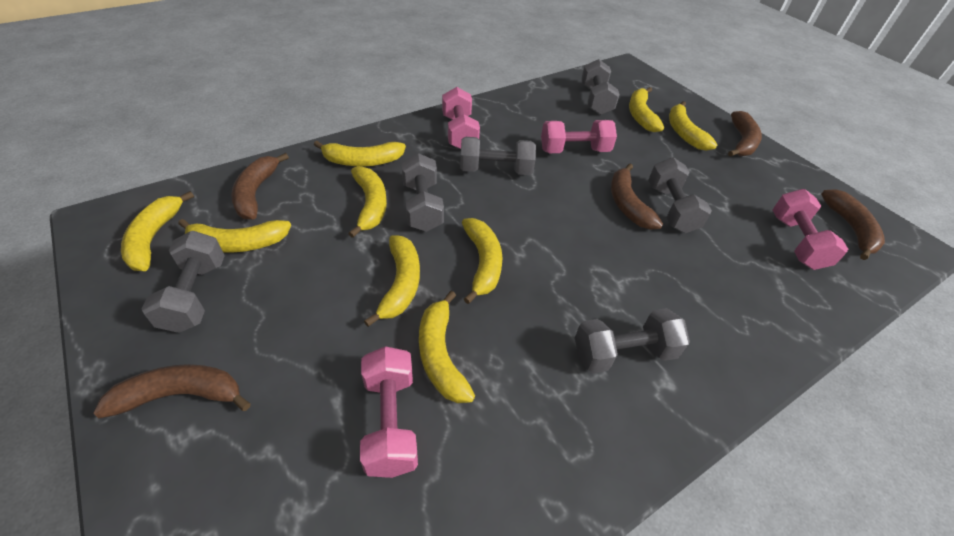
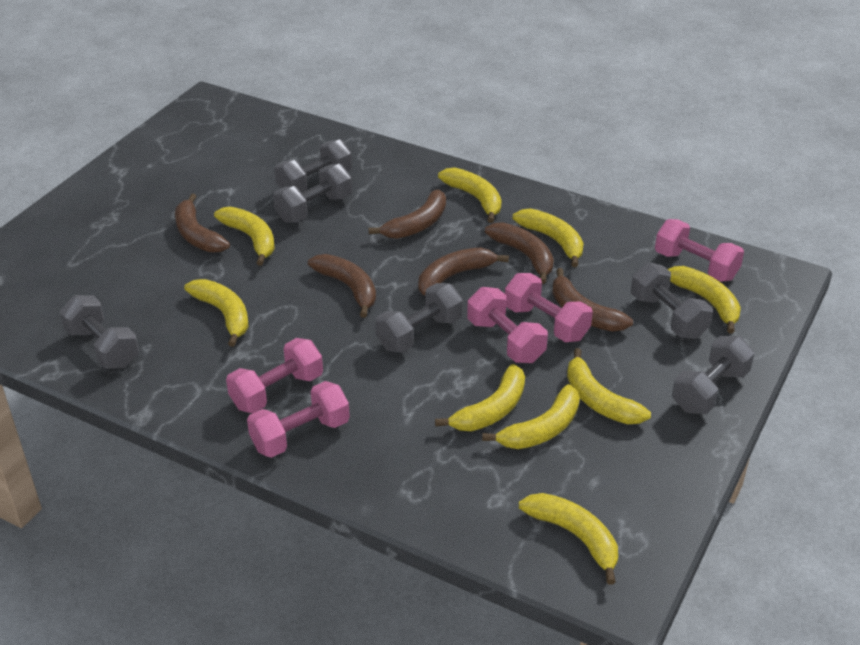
brown banana: 5 -> 6
pink dumbbell: 4 -> 5

